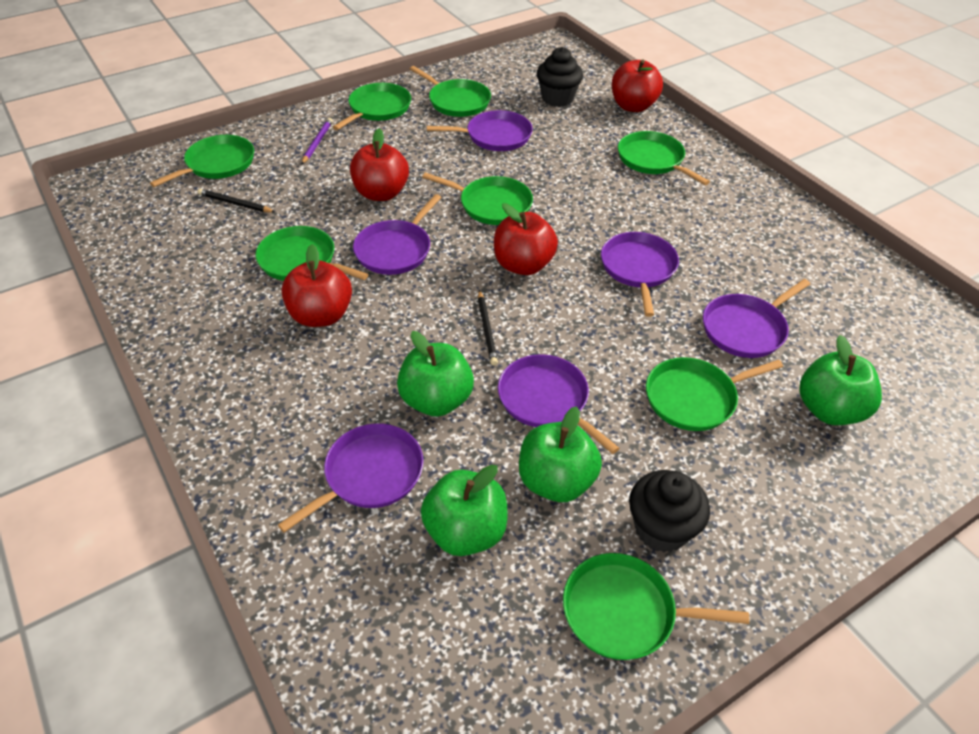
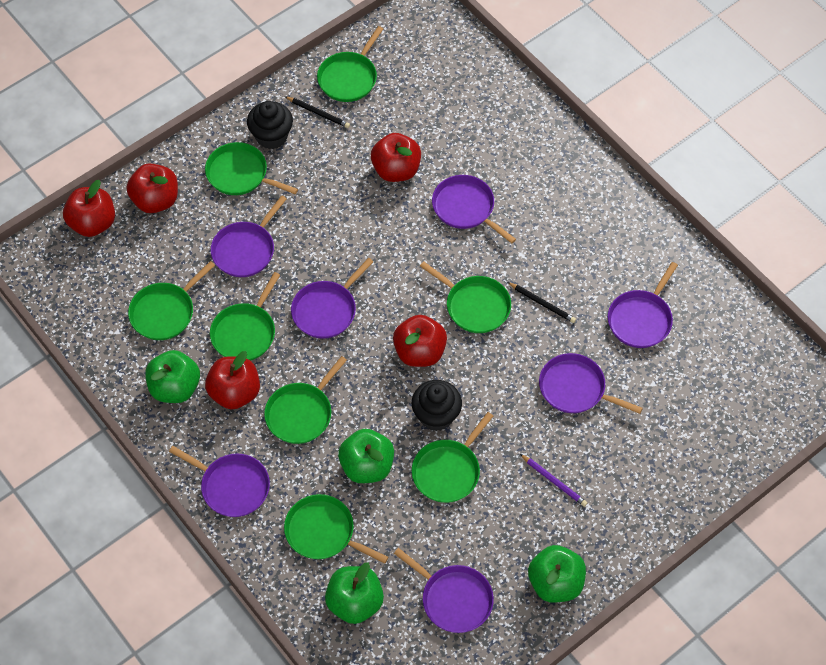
purple pan: 6 -> 7
red apple: 4 -> 5

